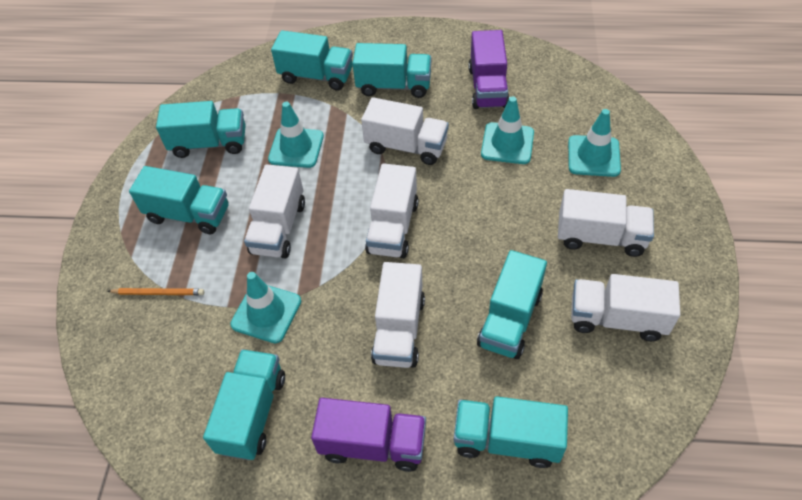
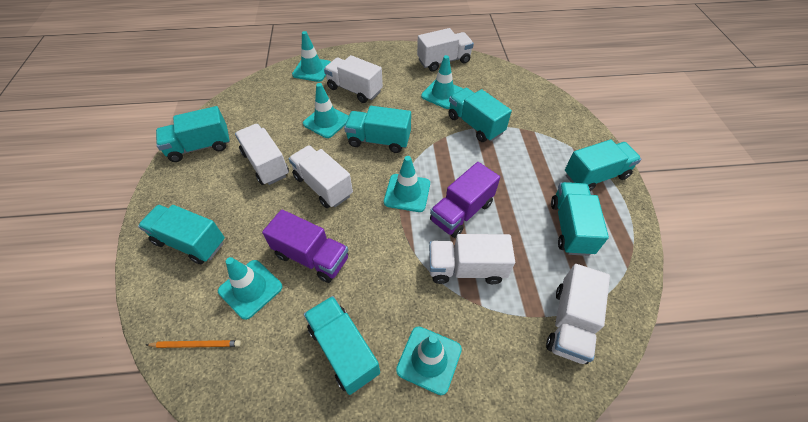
turquoise traffic cone: 4 -> 6

